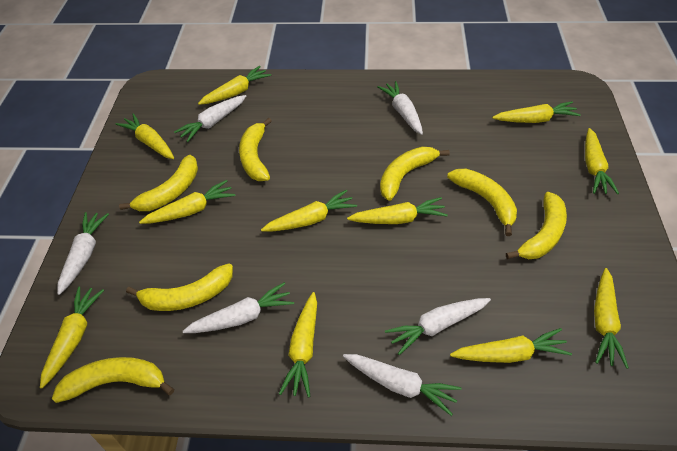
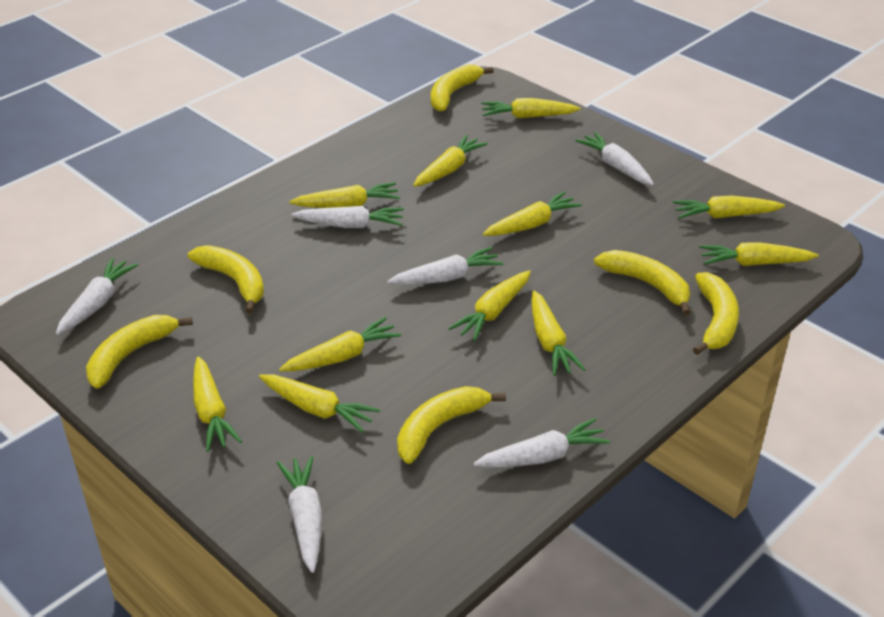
yellow banana: 7 -> 6

